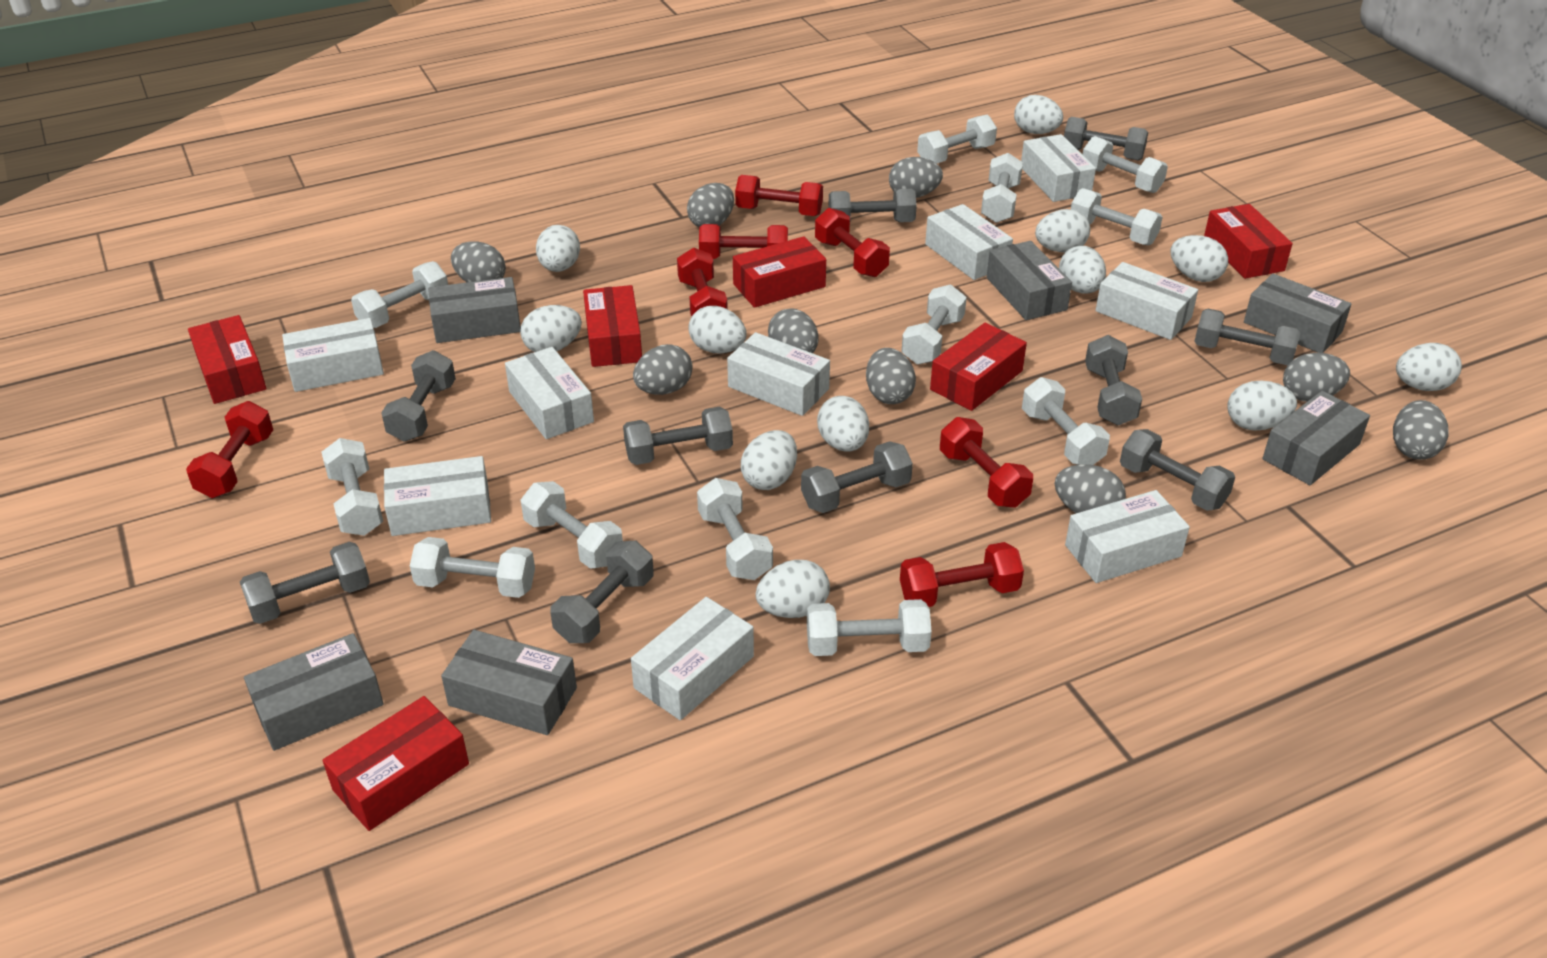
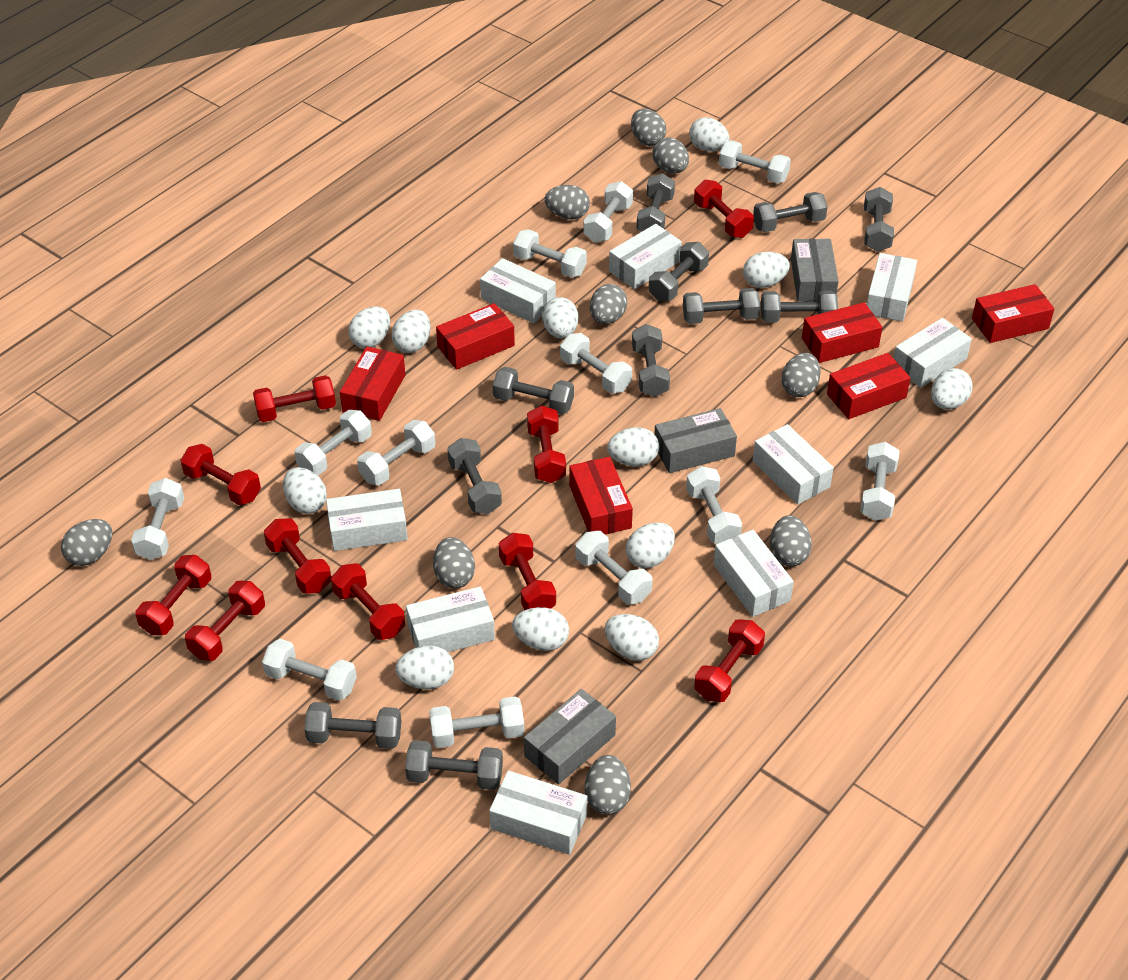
grey box: 6 -> 3
grey dumbbell: 10 -> 11
red dumbbell: 7 -> 10

